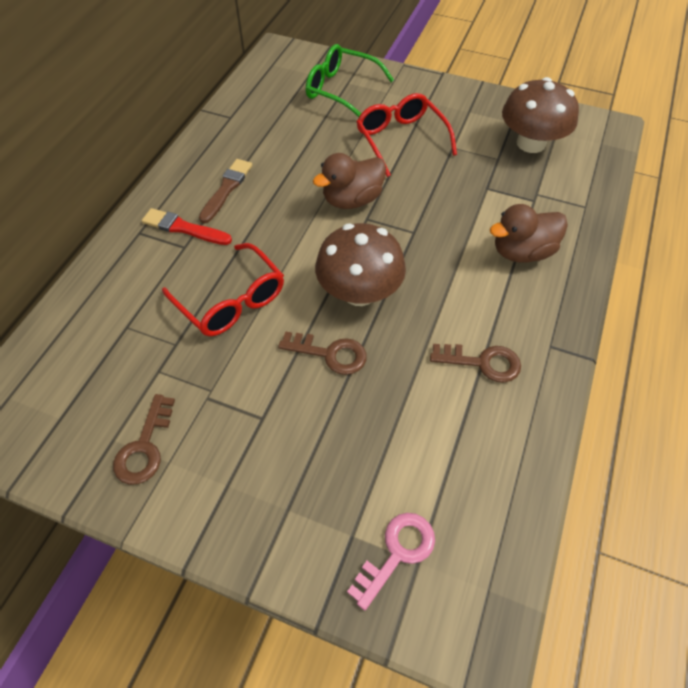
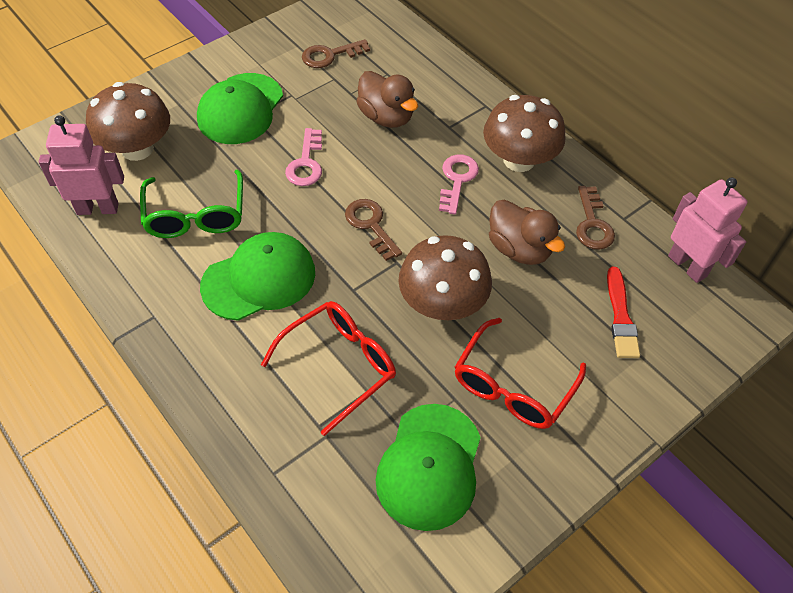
brown brush: 1 -> 0
brown mushroom: 2 -> 3
green cap: 0 -> 3
pink key: 1 -> 2
pink robot: 0 -> 2

